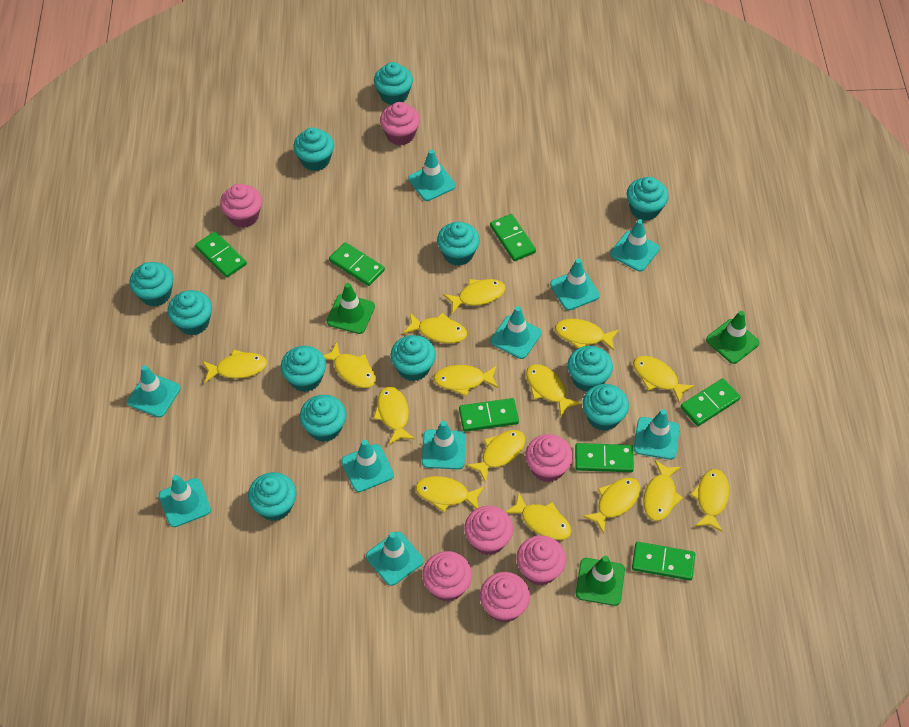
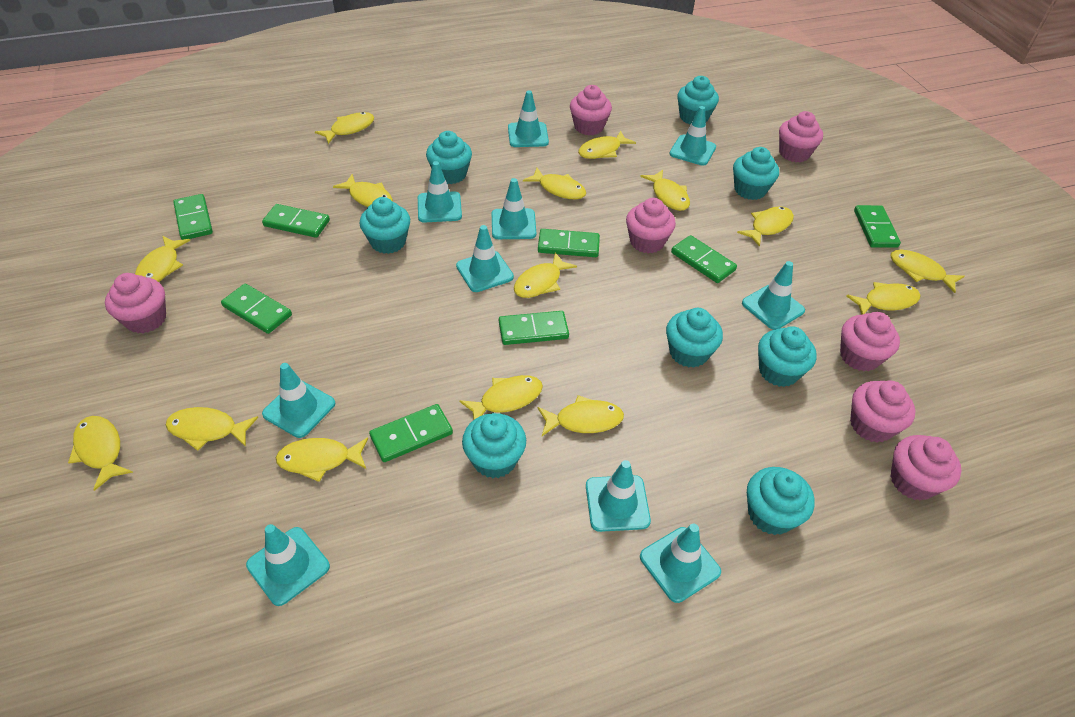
green domino: 7 -> 8
green traffic cone: 3 -> 0
turquoise cupcake: 12 -> 8

